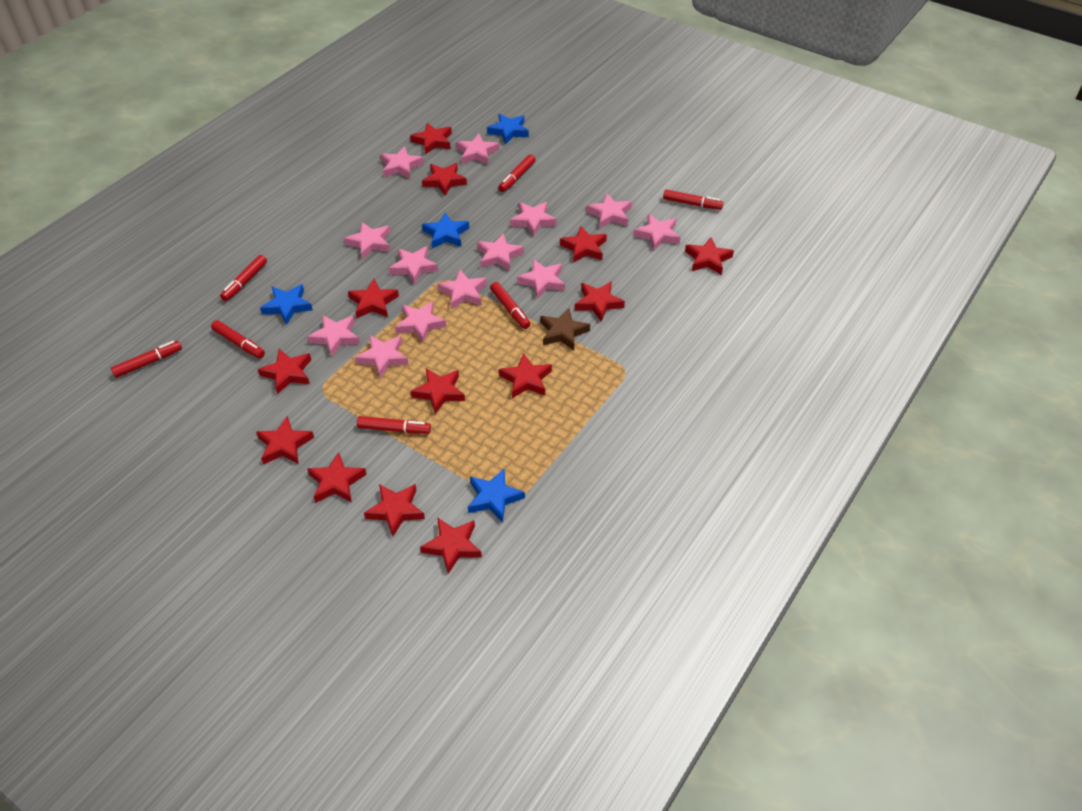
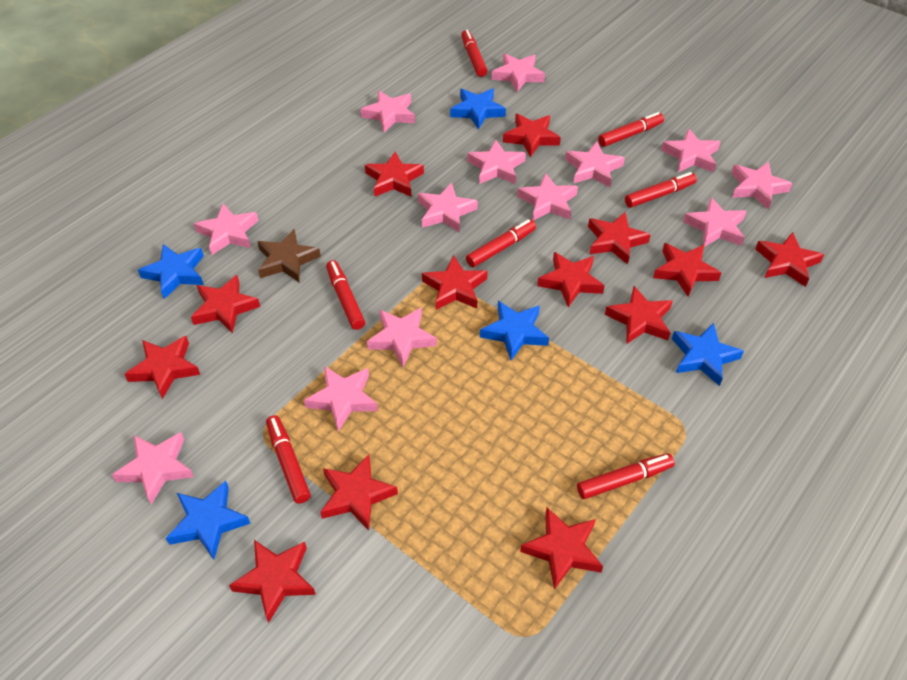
blue star: 4 -> 5

